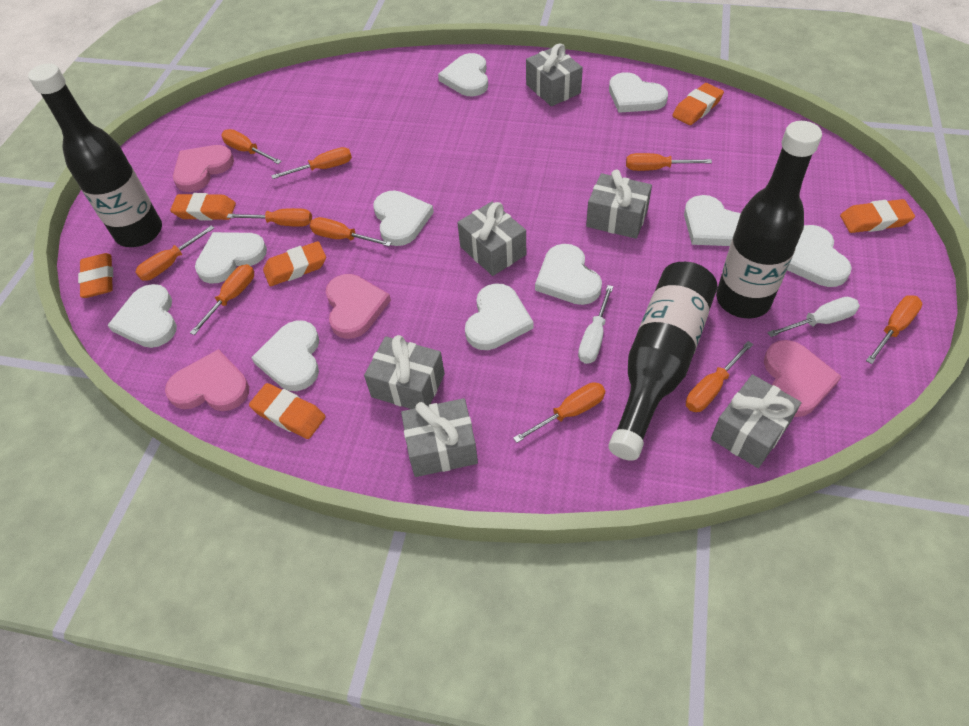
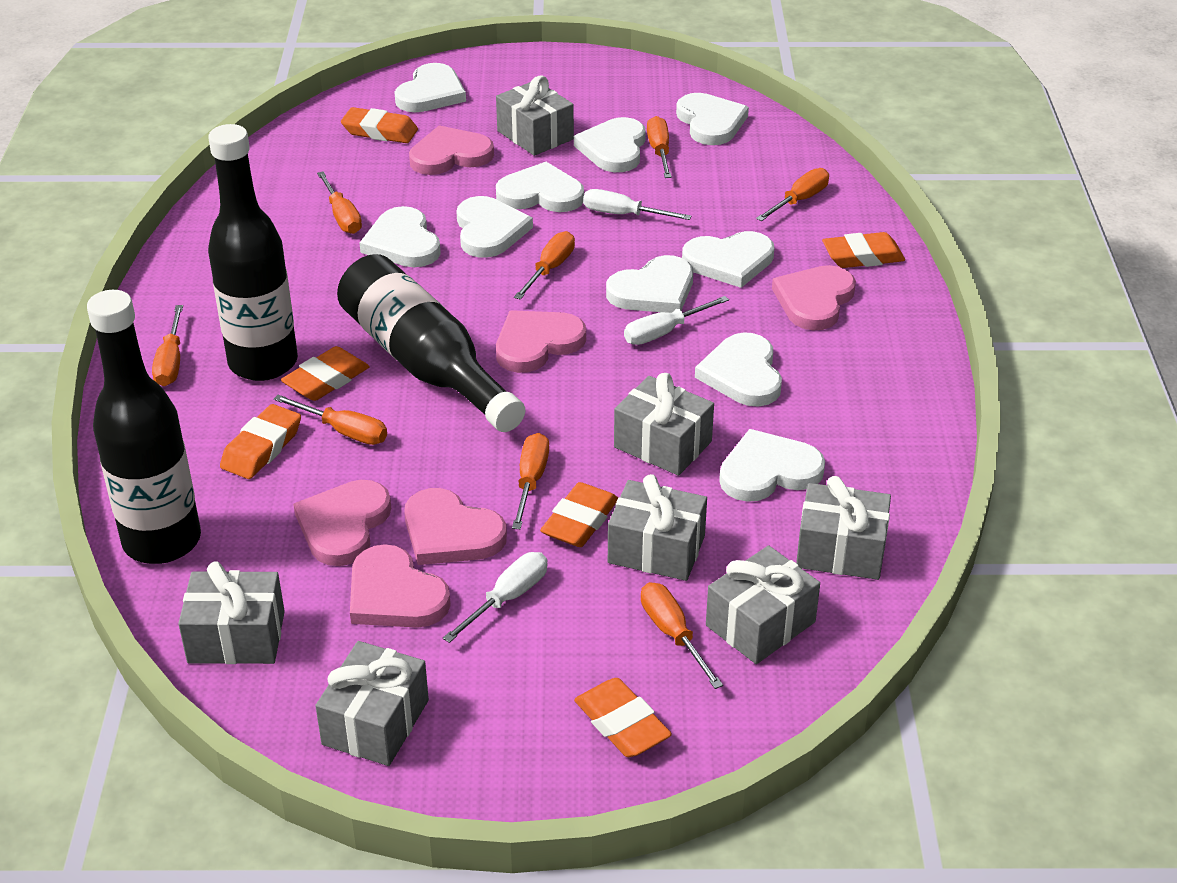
grey gift: 6 -> 7
orange screwdriver: 10 -> 8
pink heart: 4 -> 6
white screwdriver: 2 -> 3

